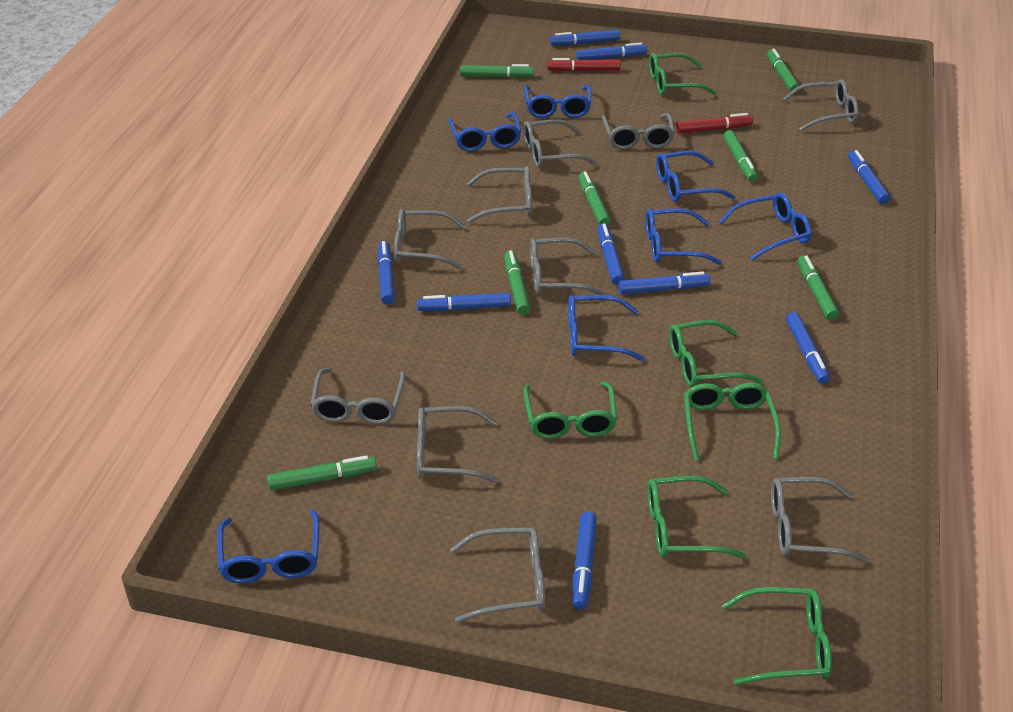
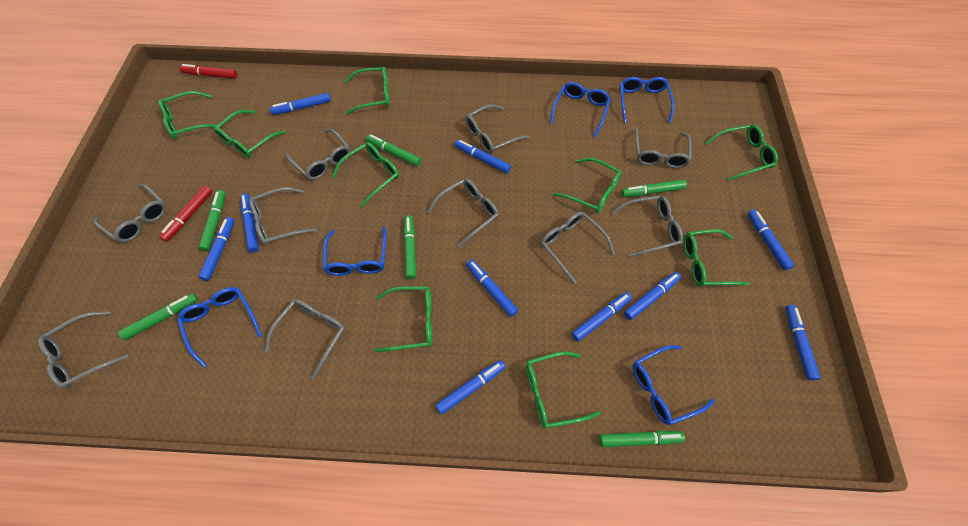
blue glasses: 7 -> 5
blue marker: 9 -> 10
green glasses: 6 -> 9
green marker: 7 -> 6

